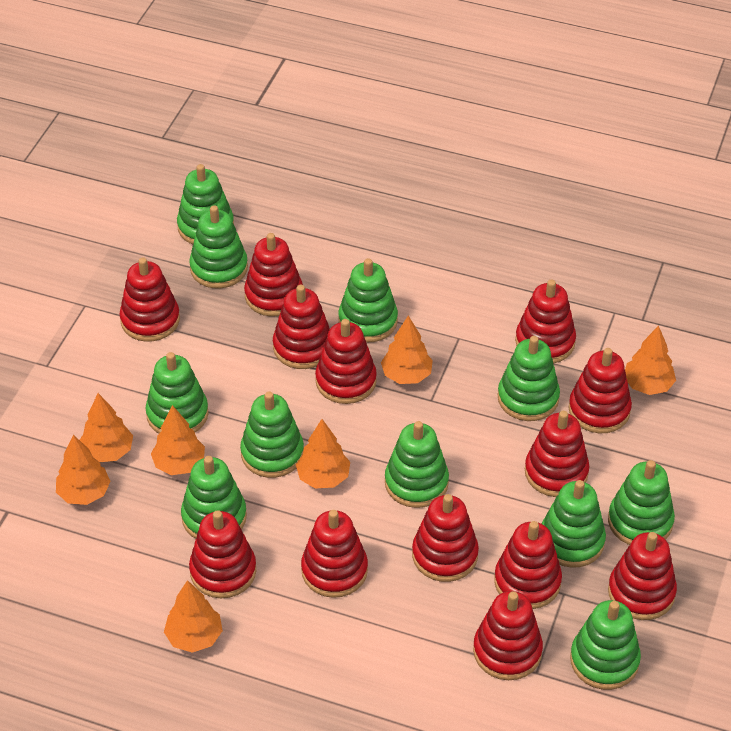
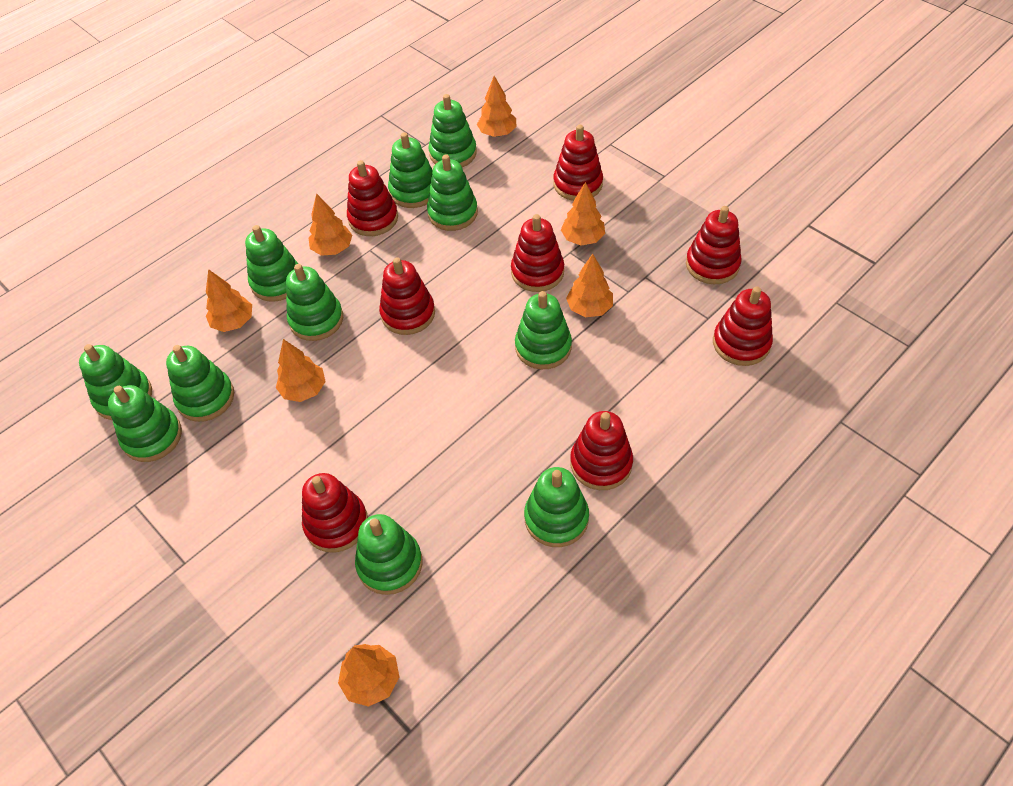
red stacking toy: 13 -> 8

